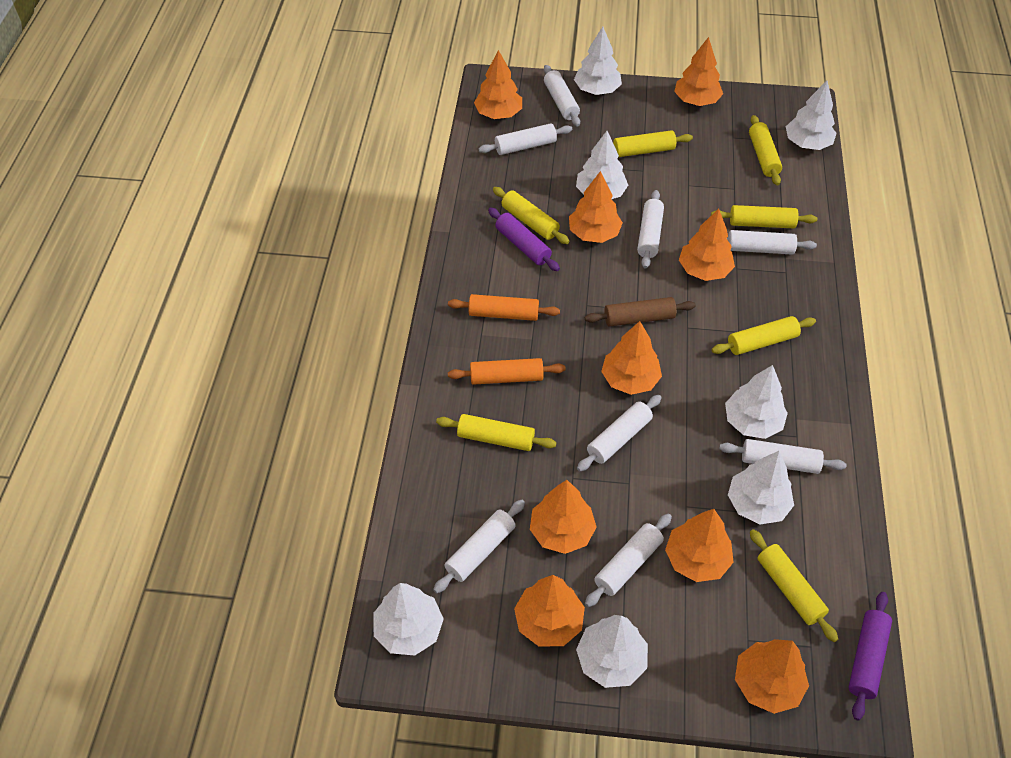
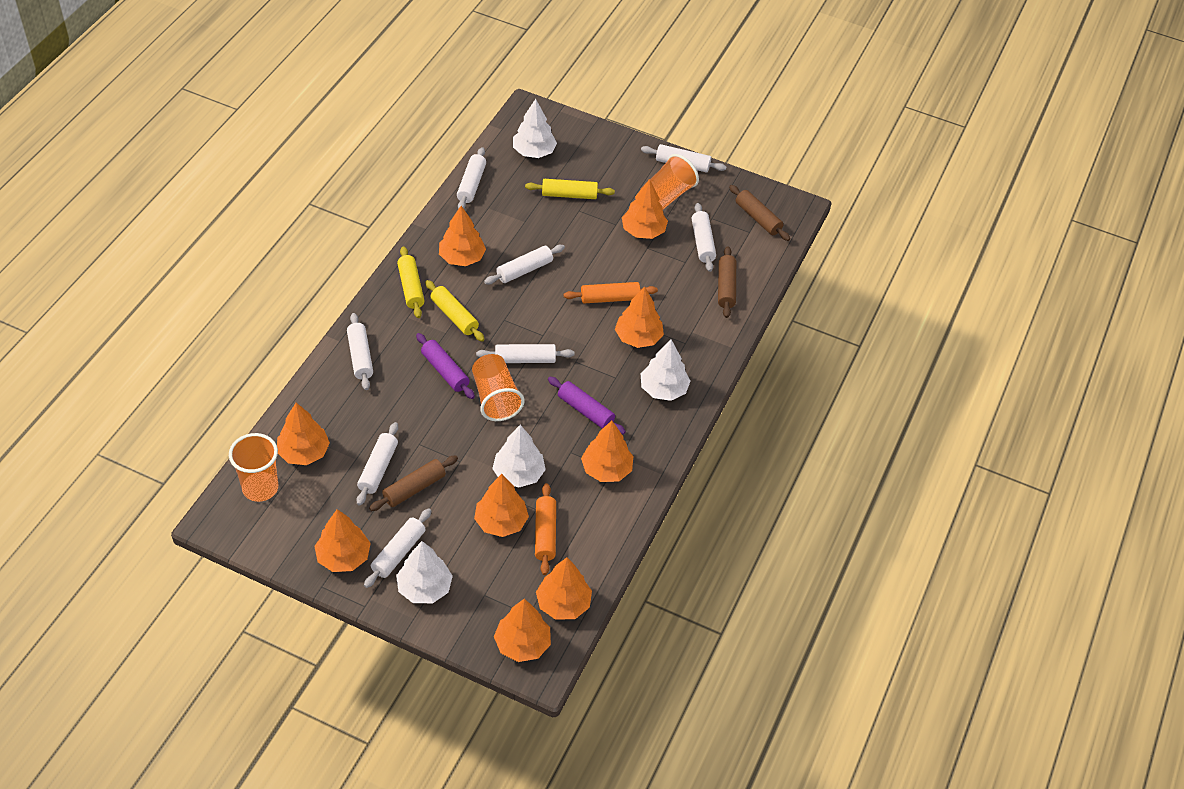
brown rolling pin: 1 -> 3
orange cup: 0 -> 3
white tree: 7 -> 4
yellow rolling pin: 7 -> 3

